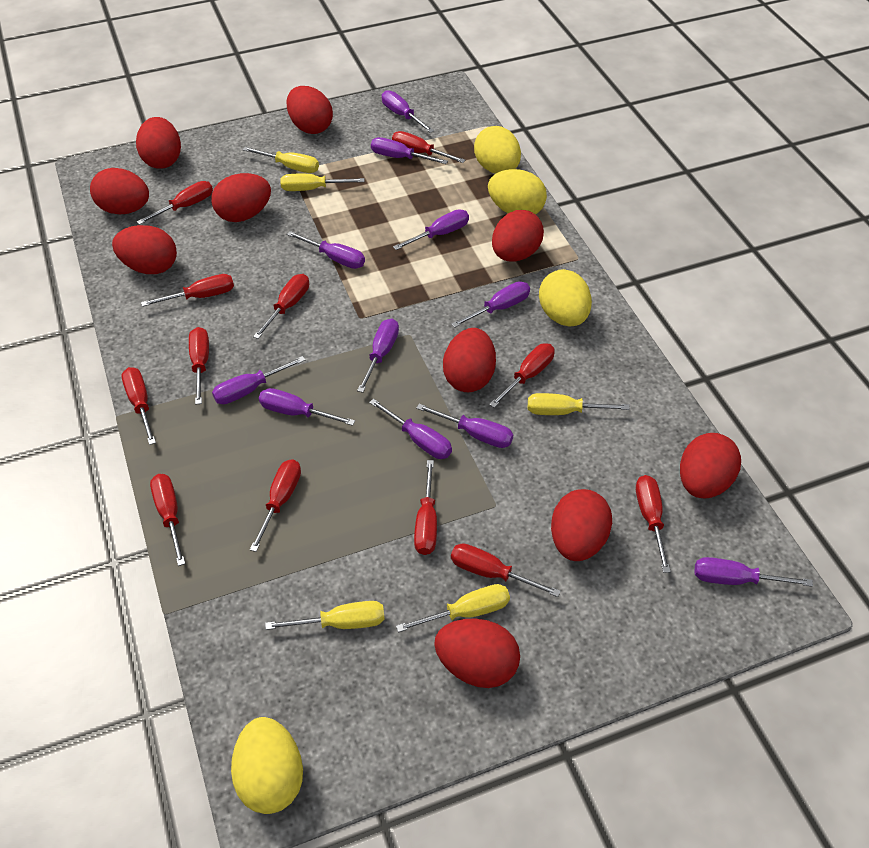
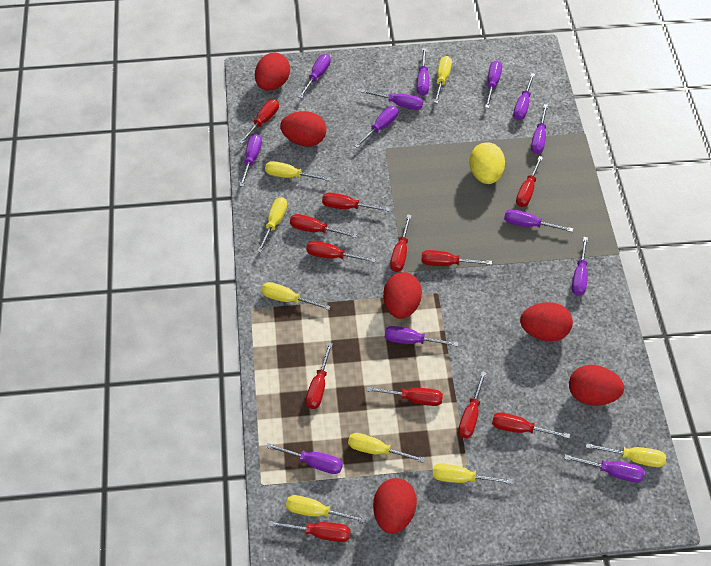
purple screwdriver: 11 -> 13
red egg: 10 -> 6
yellow egg: 4 -> 1
yellow screwdriver: 5 -> 8

